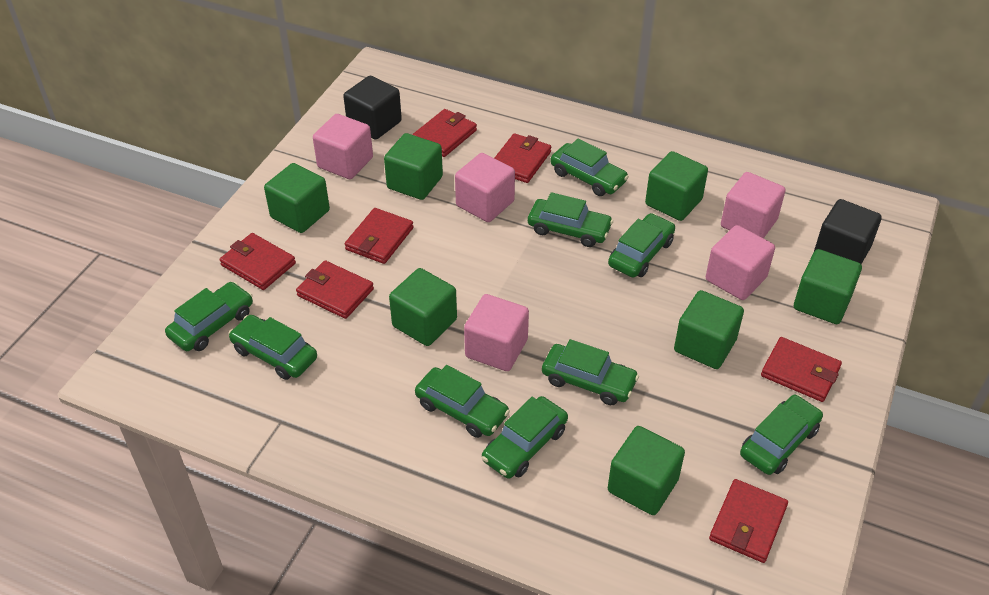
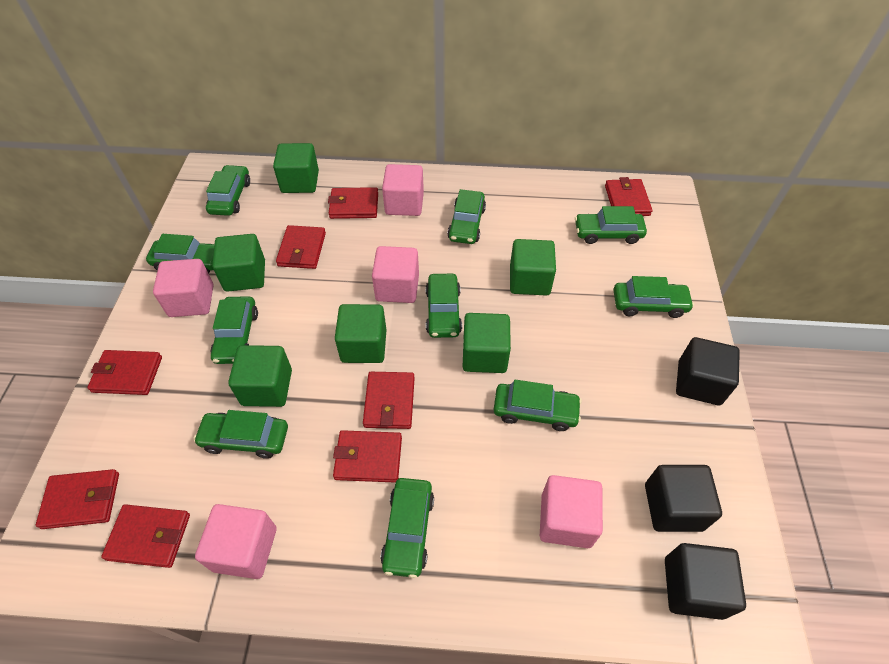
black cube: 2 -> 3
green car: 9 -> 10
green cube: 7 -> 6
red wallet: 7 -> 8

